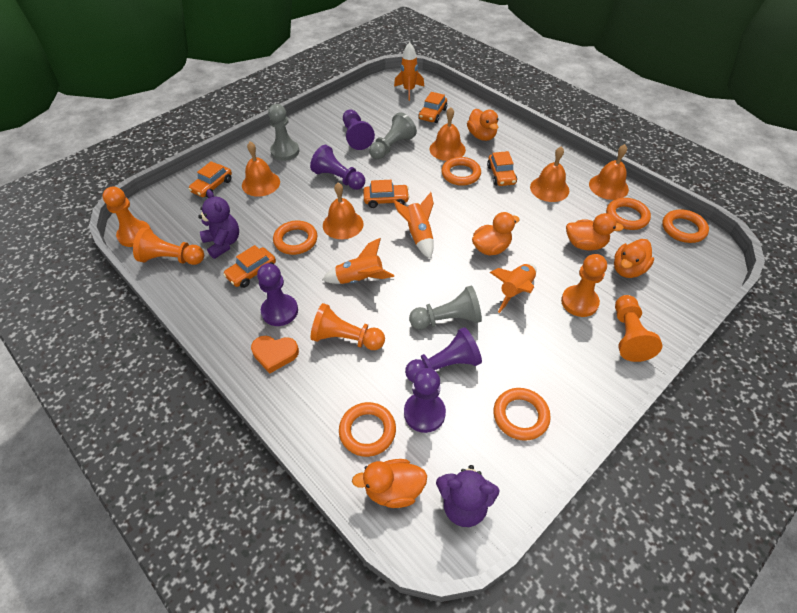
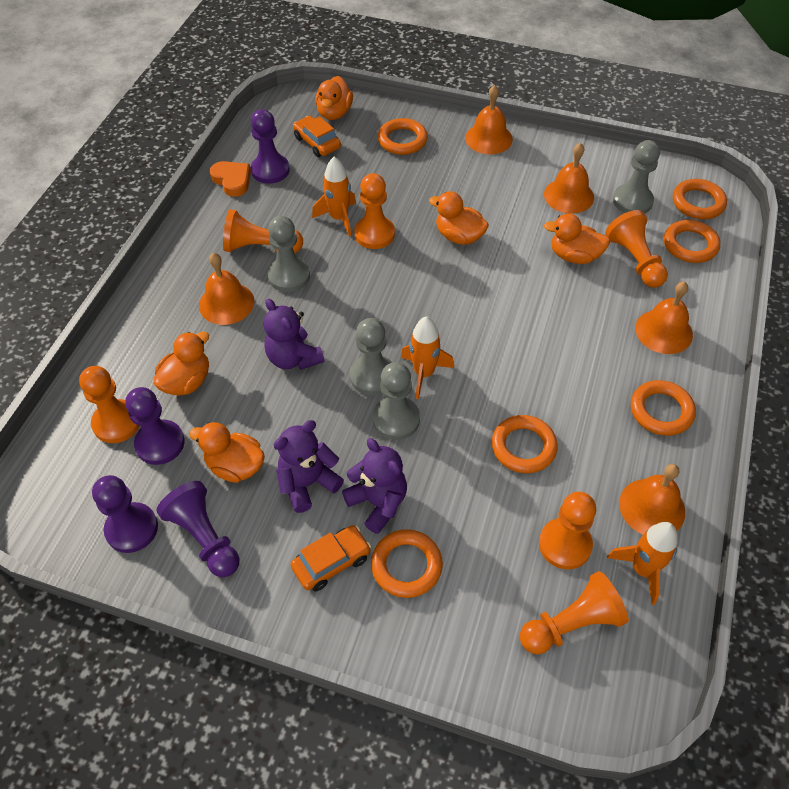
grey pawn: 3 -> 4
orange car: 5 -> 2
orange pawn: 5 -> 6
orange rocket: 4 -> 3
purple pawn: 5 -> 4
purple teddy bear: 2 -> 3

